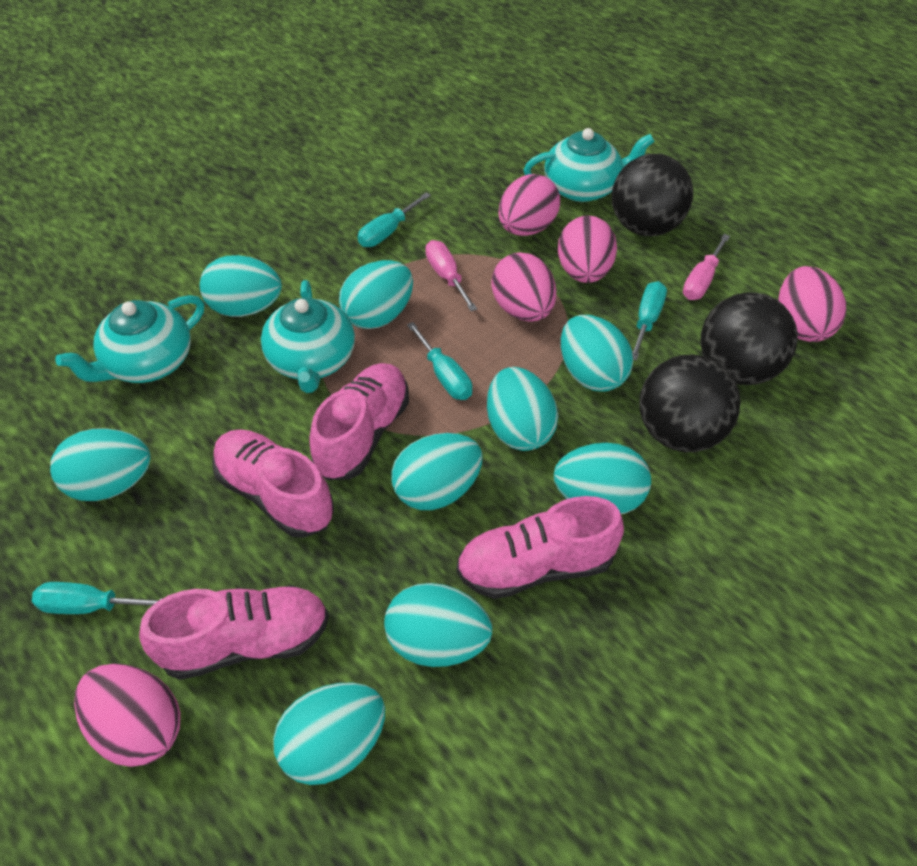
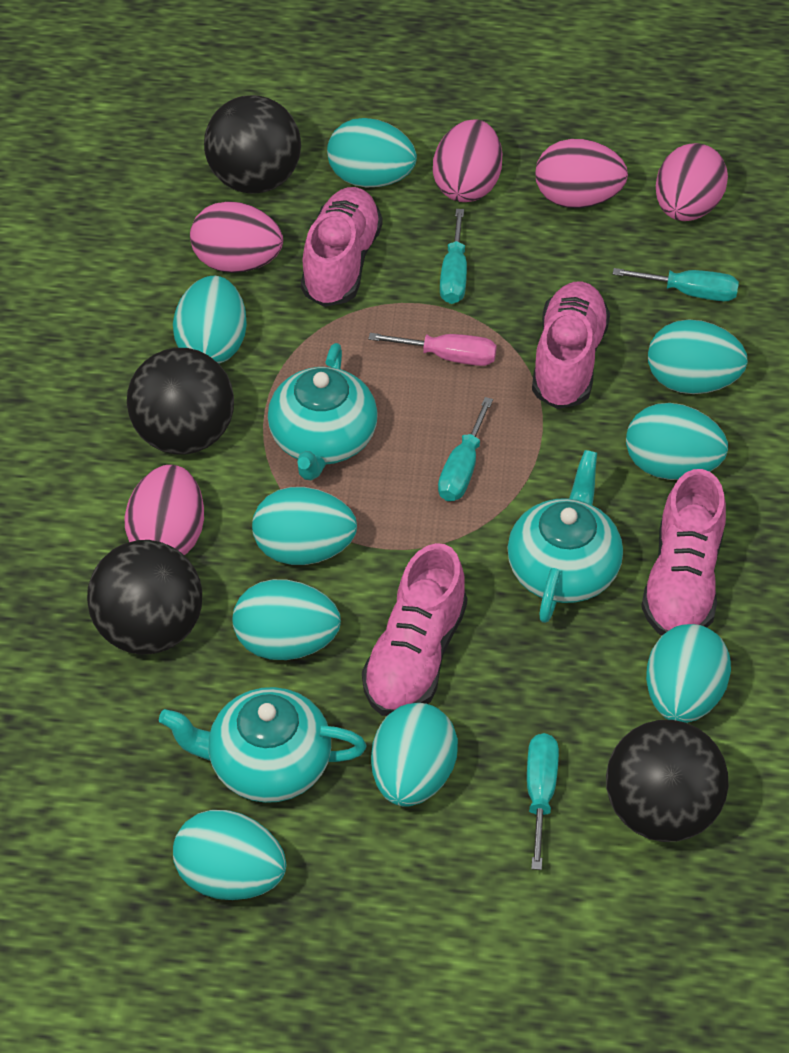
black ball: 3 -> 4
pink screwdriver: 2 -> 1

